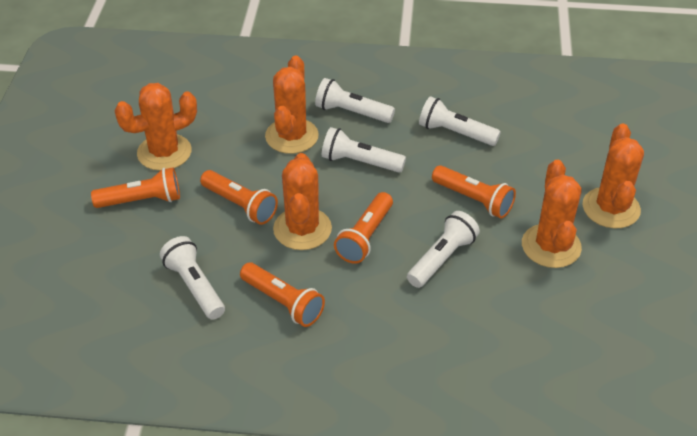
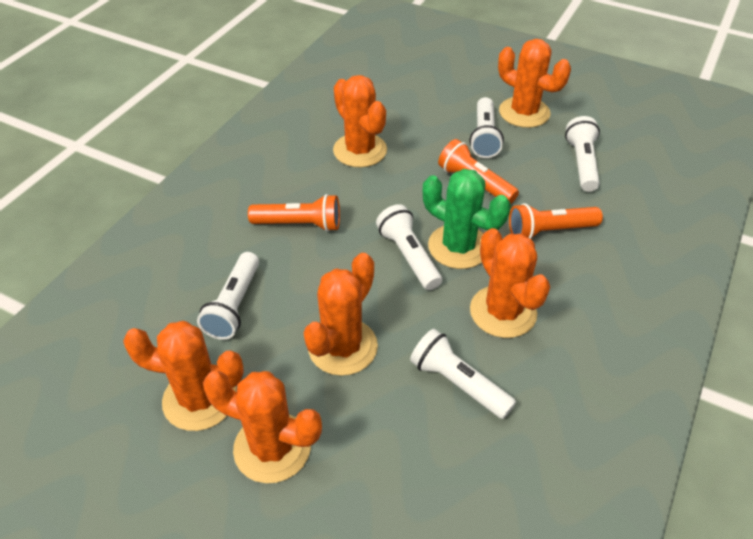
green cactus: 0 -> 1
orange cactus: 5 -> 6
orange flashlight: 5 -> 3

